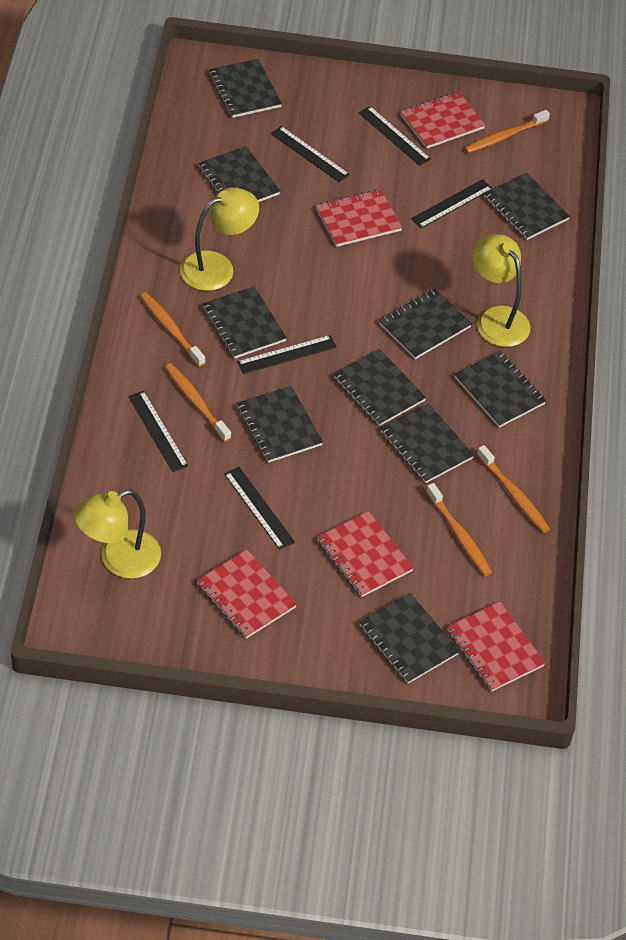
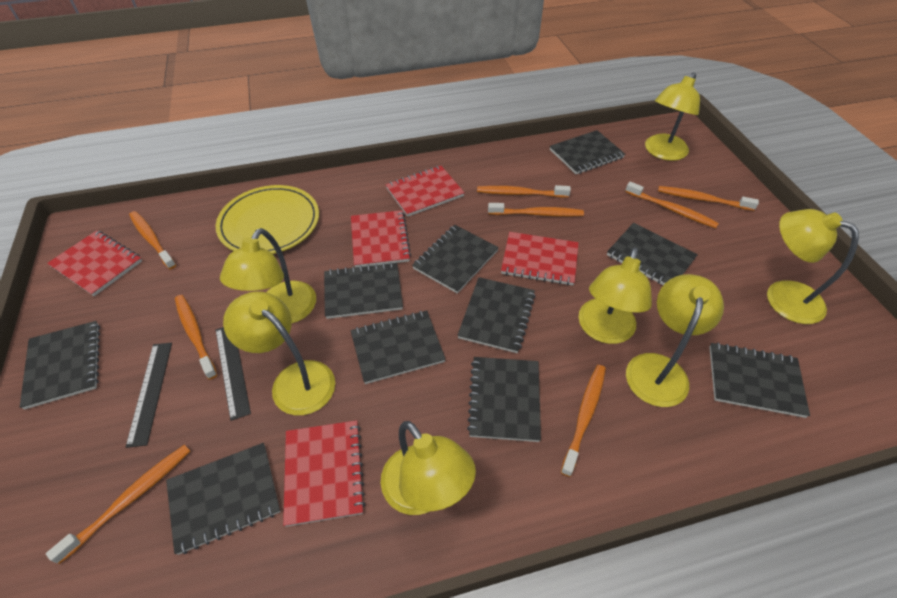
black ruler: 6 -> 2
orange toothbrush: 5 -> 8
yellow lamp: 3 -> 7
yellow plate: 0 -> 1

